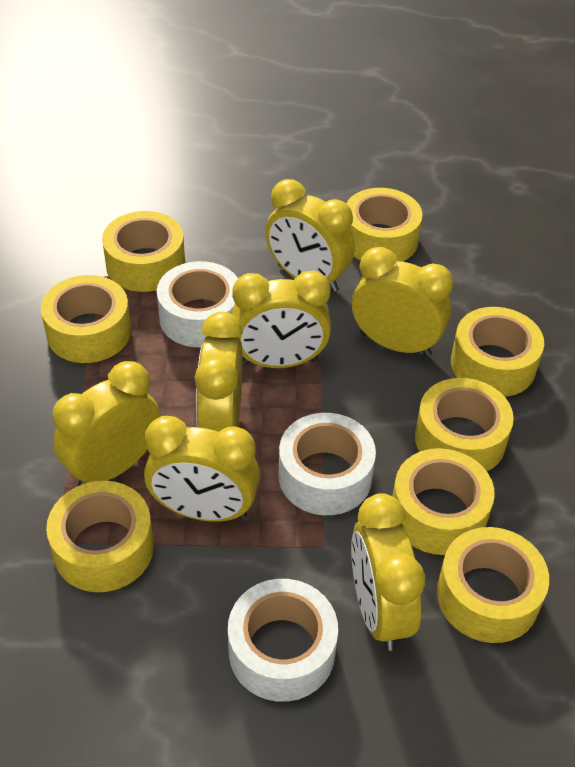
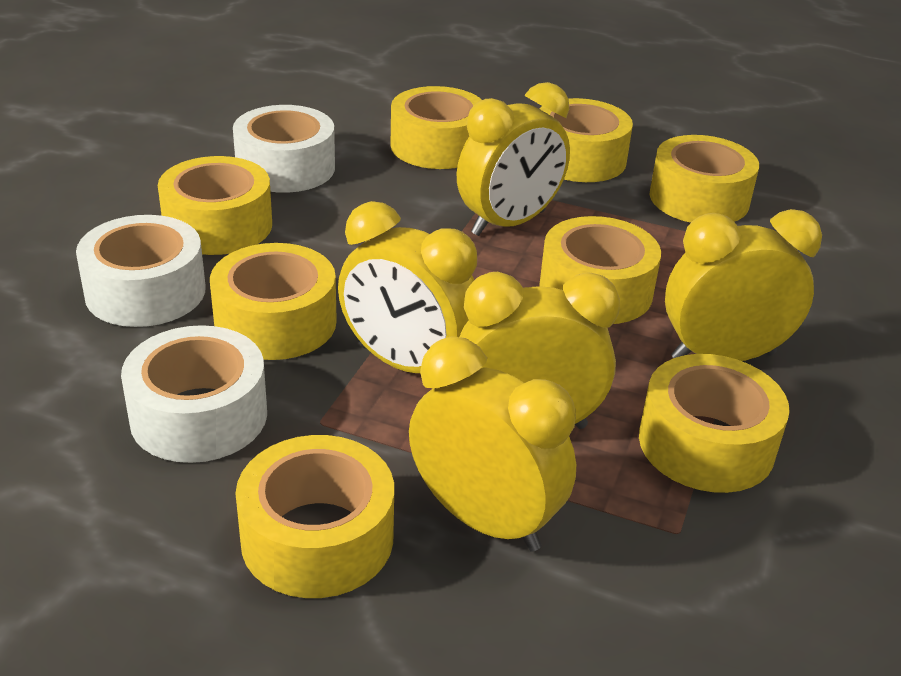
yellow clock: 7 -> 5

